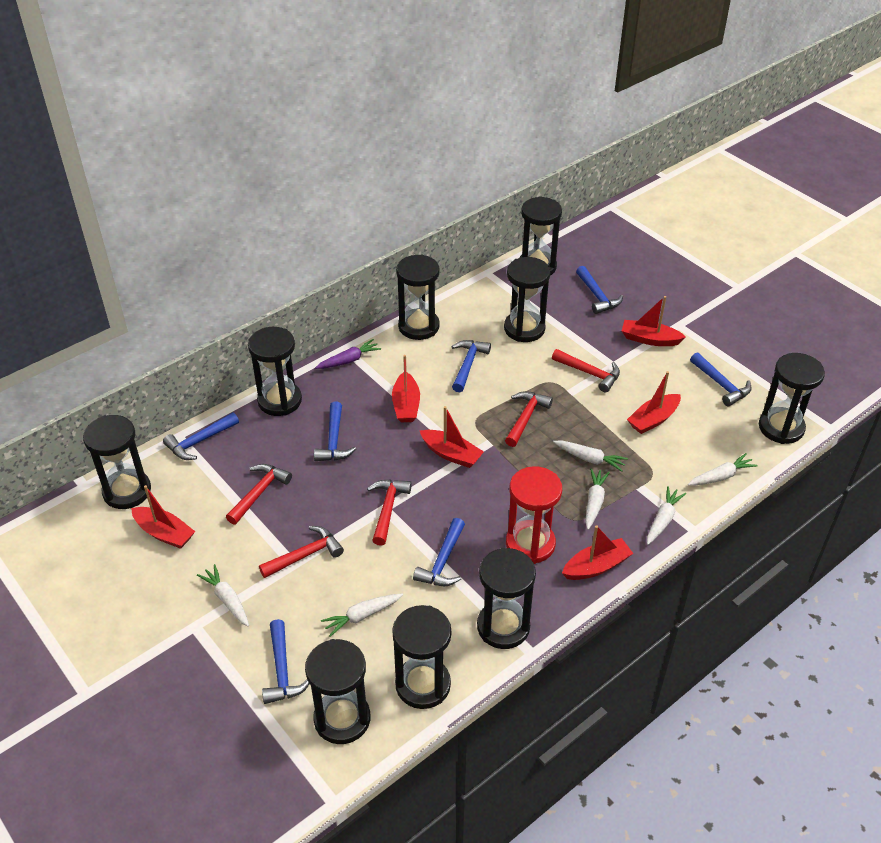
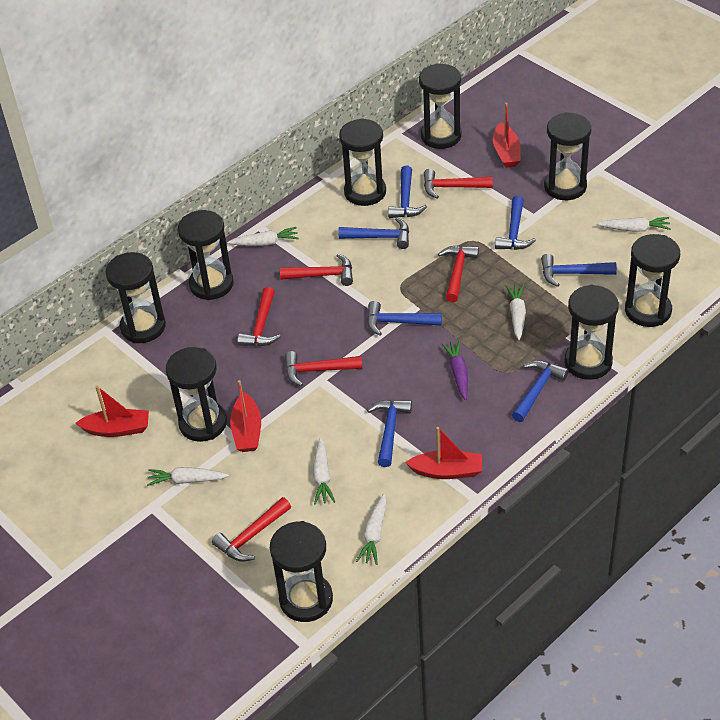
red boat: 6 -> 4
red hammer: 5 -> 6
red hourglass: 1 -> 0

